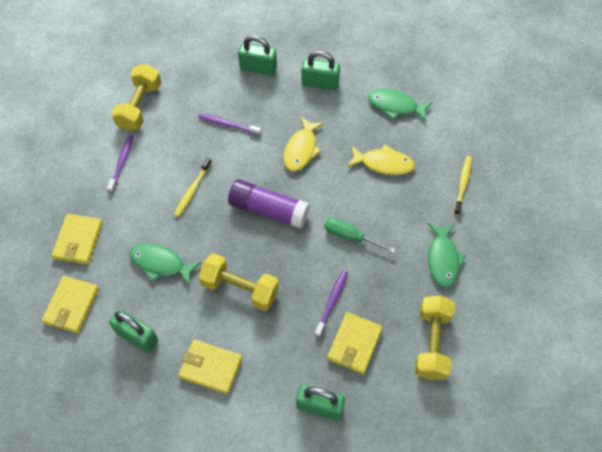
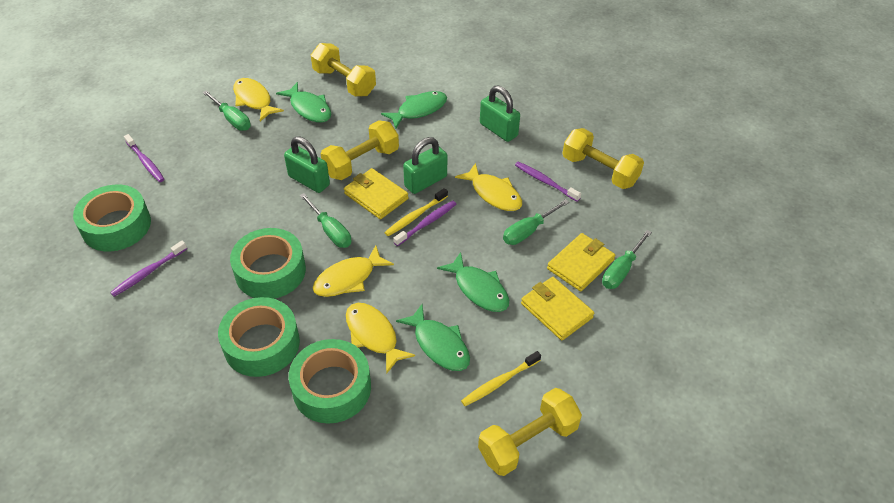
green fish: 3 -> 4
green padlock: 4 -> 3
green screwdriver: 1 -> 4
green tape: 0 -> 4
purple glue stick: 1 -> 0
purple toothbrush: 3 -> 4
yellow dumbbell: 3 -> 4
yellow fish: 2 -> 4
yellow wallet: 4 -> 3

